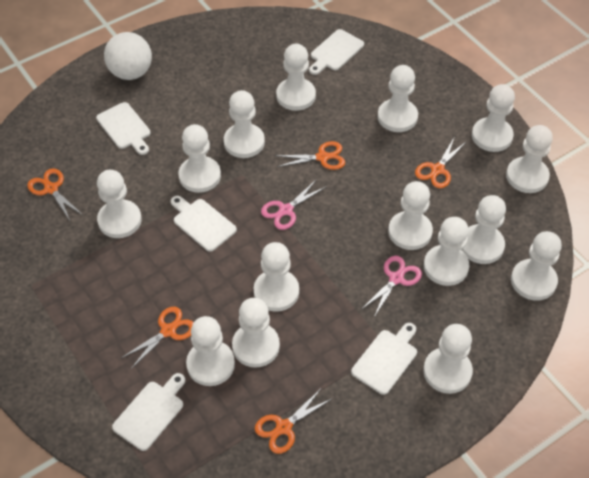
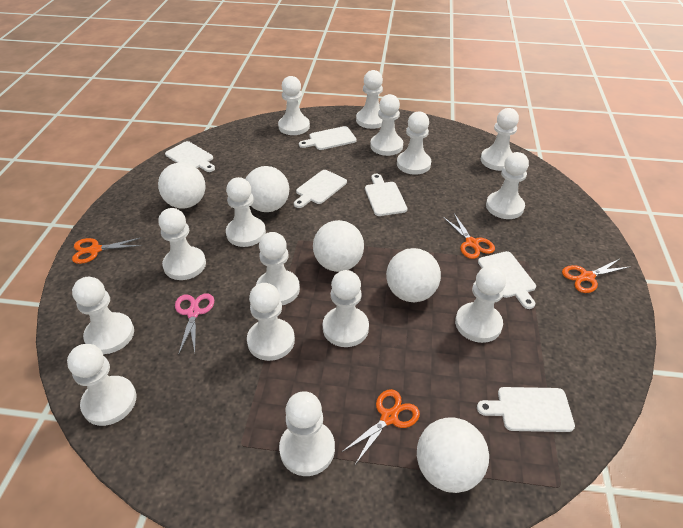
orange scissors: 5 -> 4
pink scissors: 2 -> 1
white ball: 1 -> 5
white cutting board: 5 -> 6

